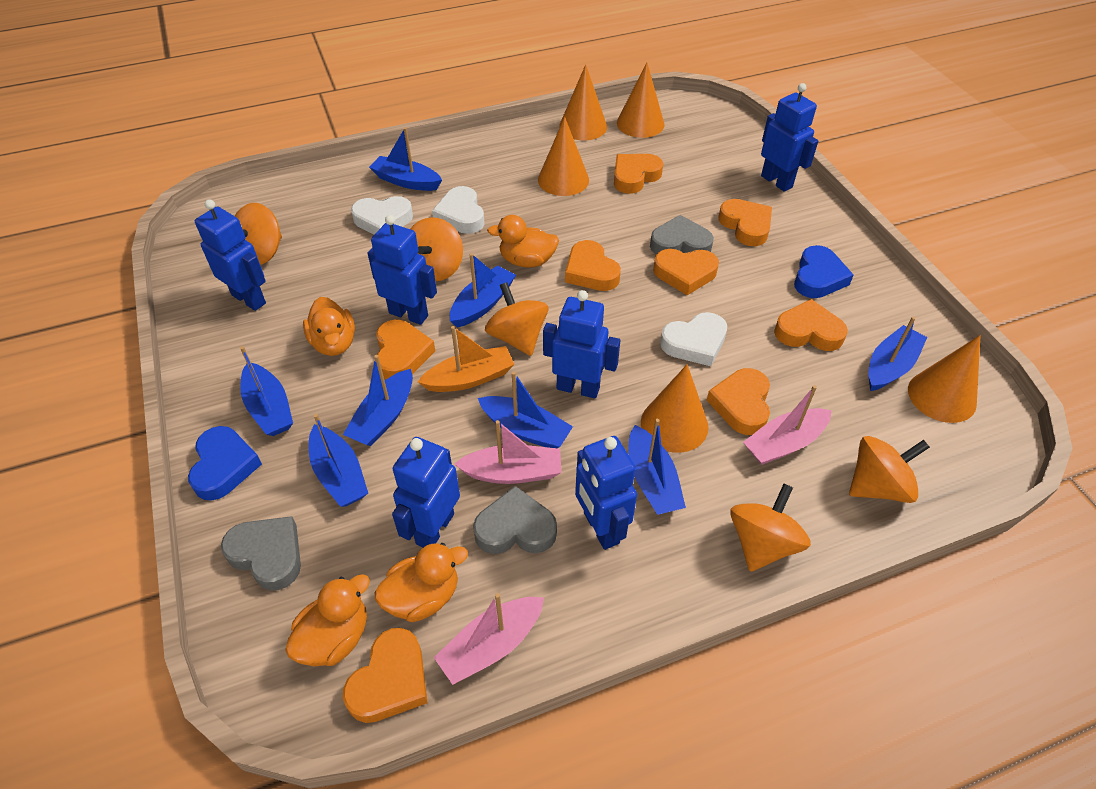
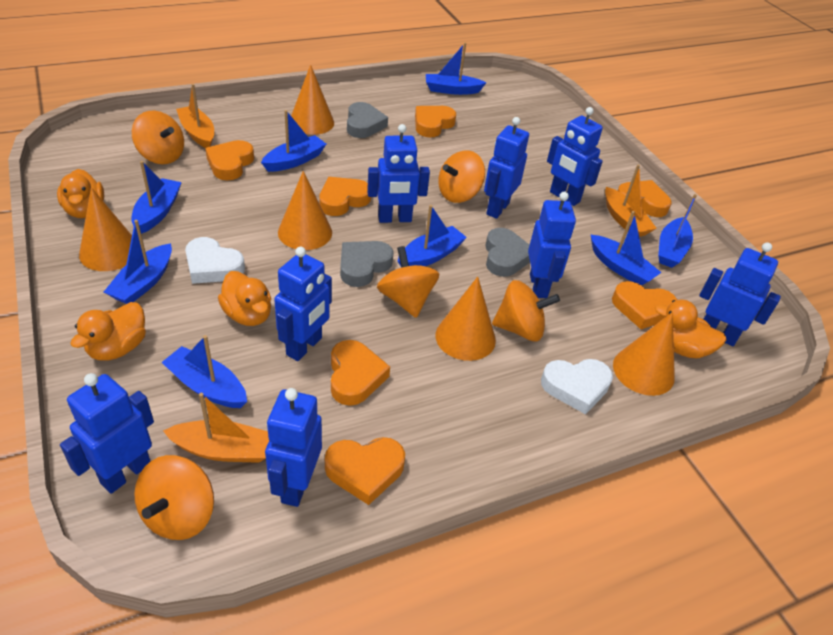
blue heart: 2 -> 0
blue robot: 6 -> 8
orange boat: 1 -> 3
orange heart: 8 -> 7
pink boat: 3 -> 0
white heart: 3 -> 2

